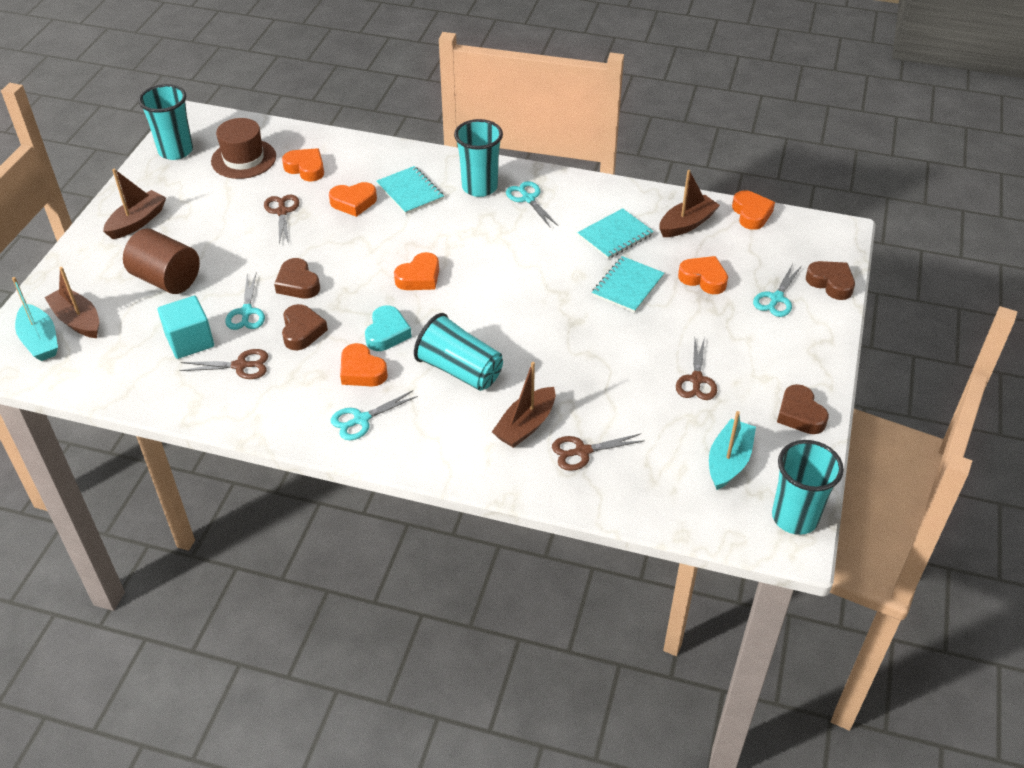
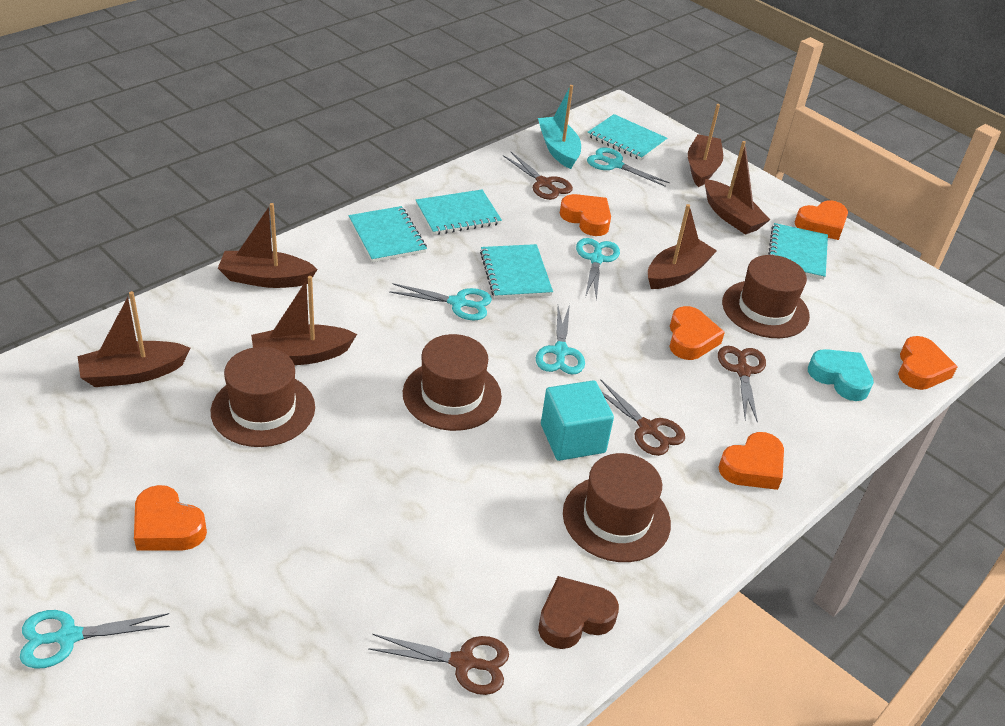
brown boat: 4 -> 6
brown cylinder: 1 -> 0
brown hat: 1 -> 4
brown heart: 4 -> 1
turquoise boat: 2 -> 1
turquoise cup: 4 -> 0
turquoise notebook: 3 -> 5
turquoise scissors: 4 -> 5

